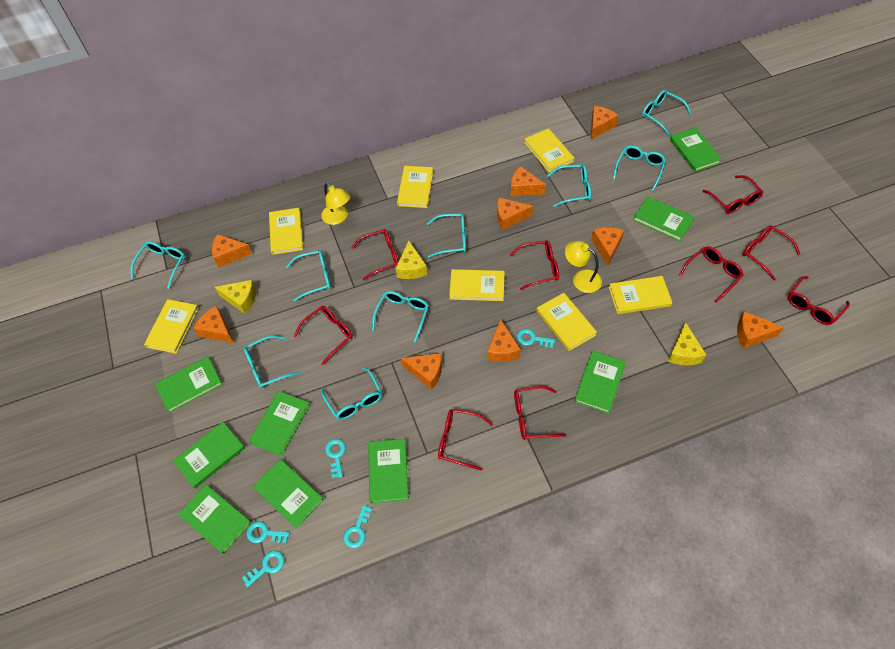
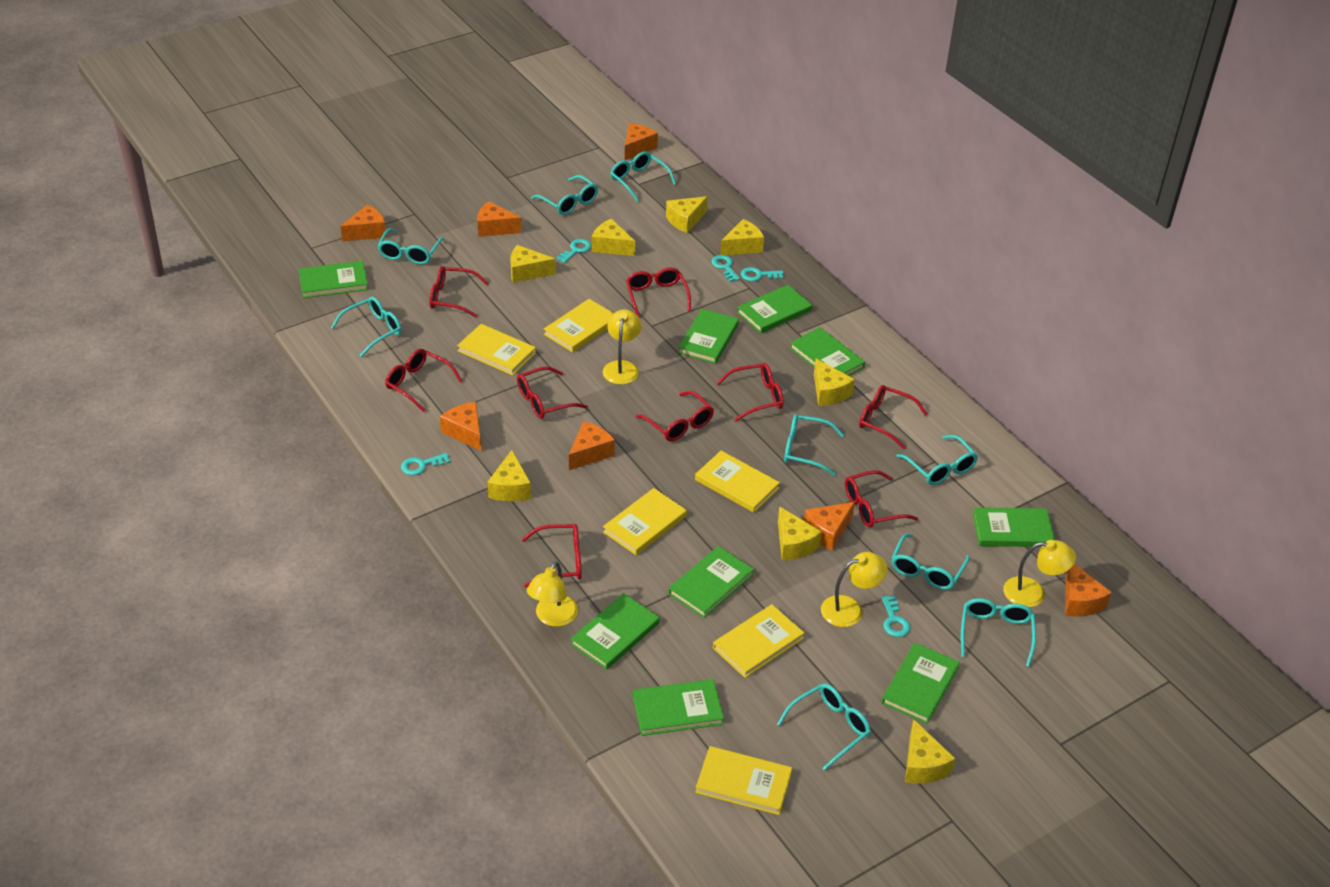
orange cheese: 9 -> 7
yellow book: 7 -> 6
yellow cheese: 3 -> 8
yellow lamp: 2 -> 4

